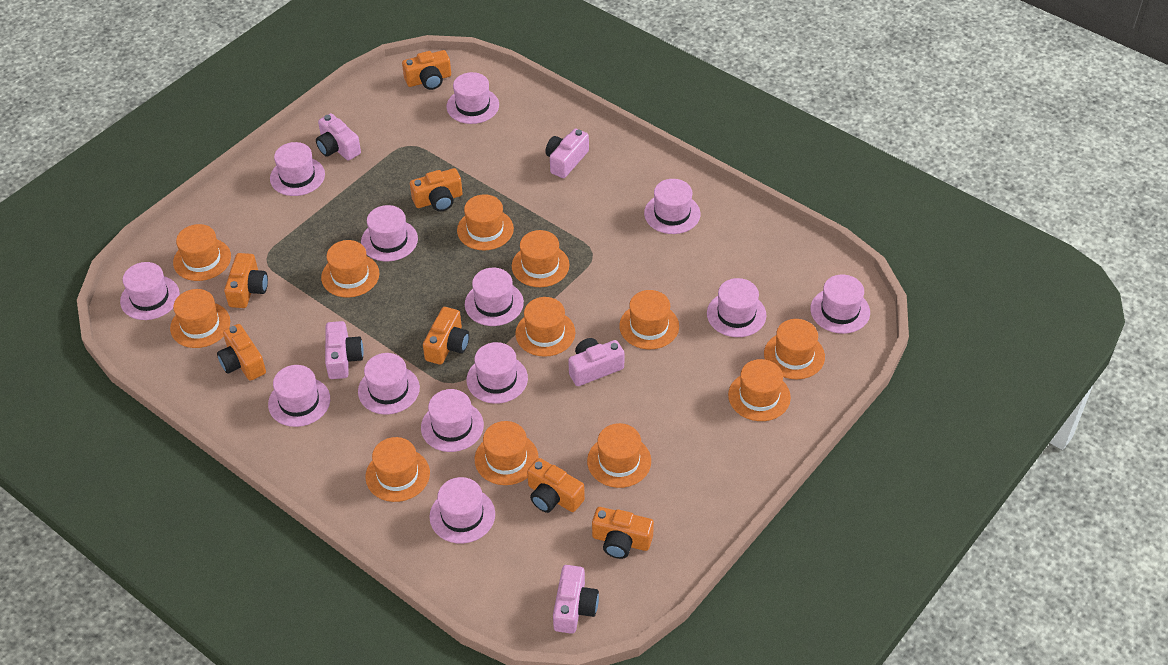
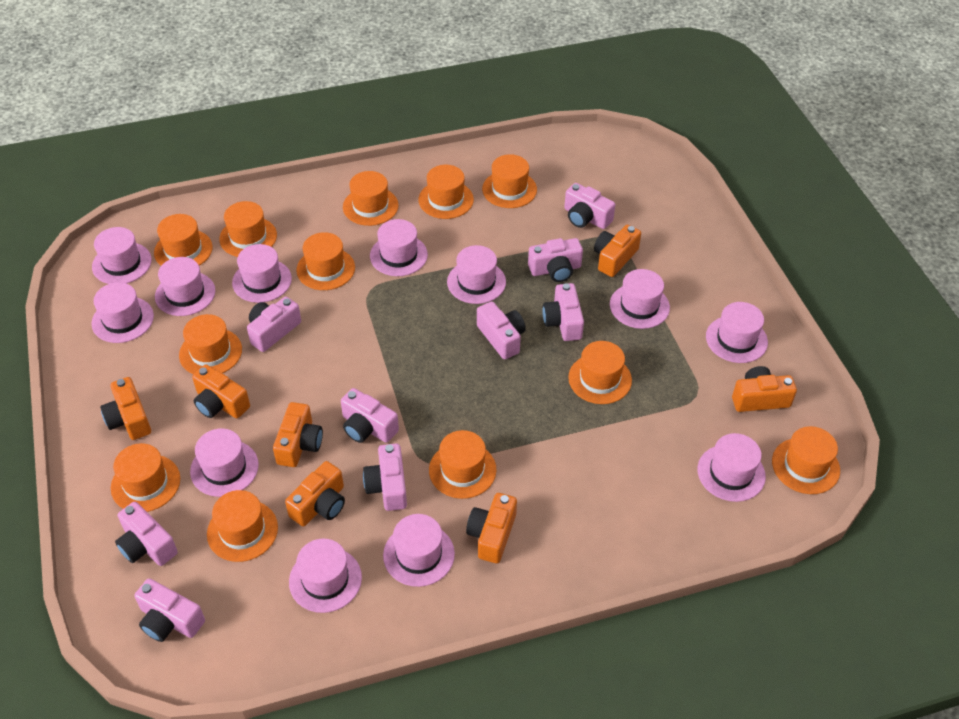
pink camera: 5 -> 9
pink hat: 13 -> 12

